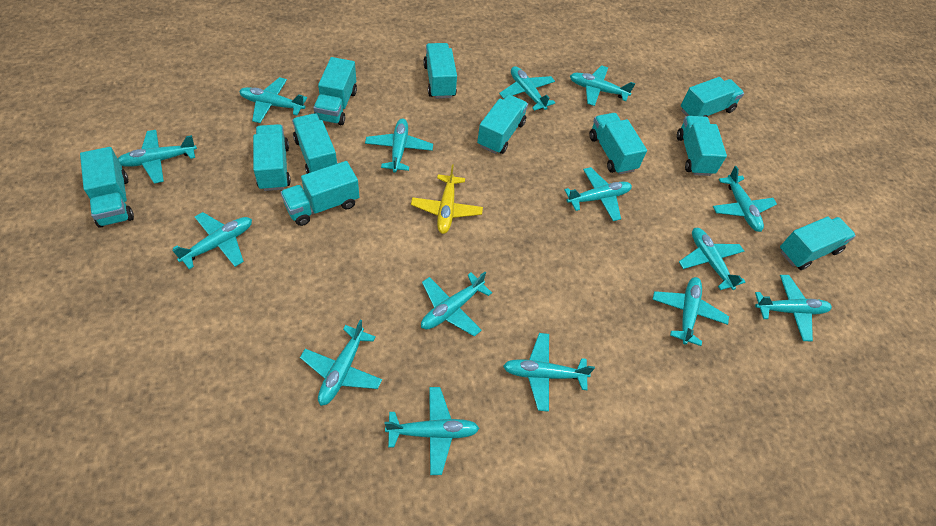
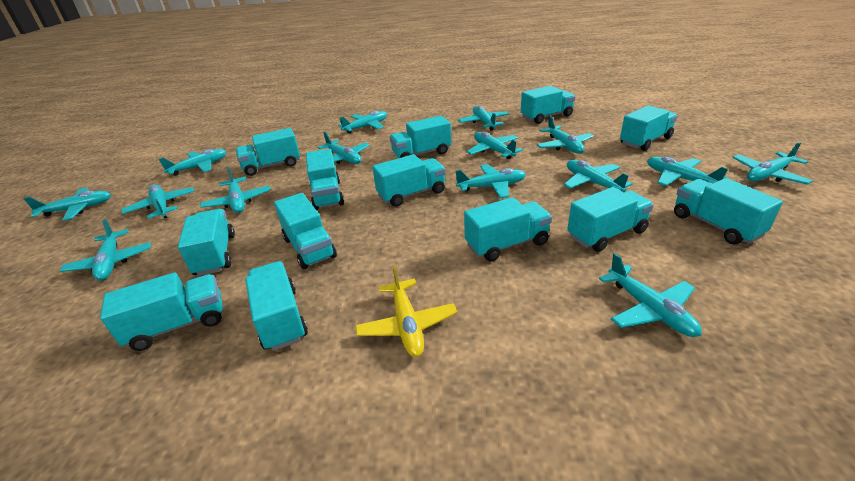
turquoise truck: 11 -> 13

